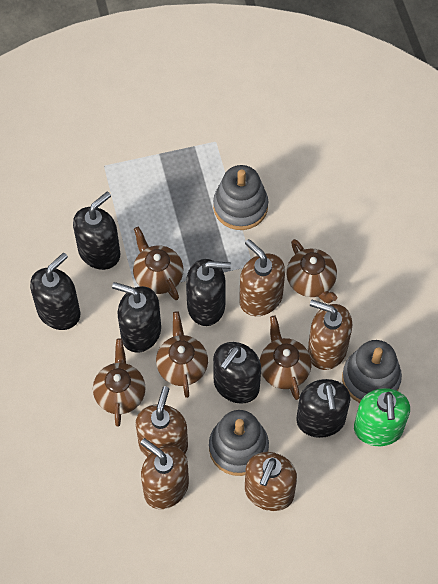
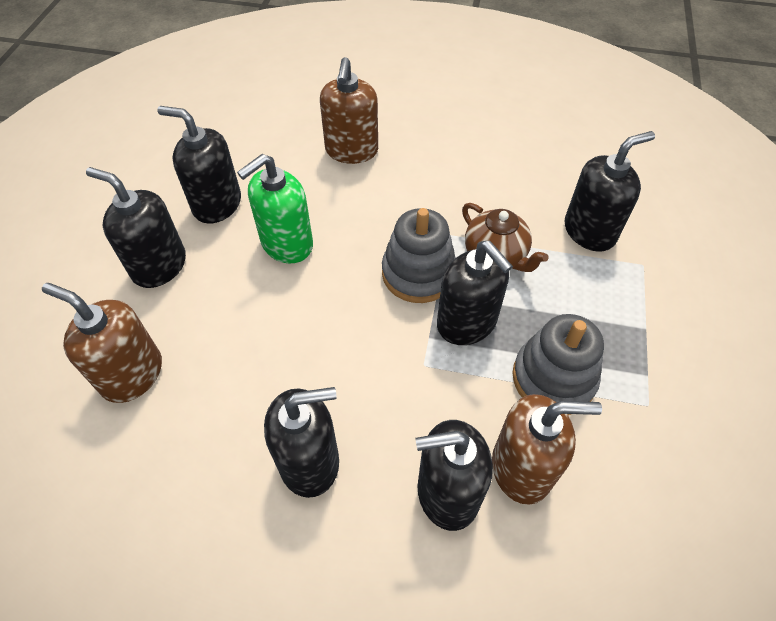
brown soap dispenser: 5 -> 3
brown teapot: 5 -> 1
grey stacking toy: 3 -> 2

